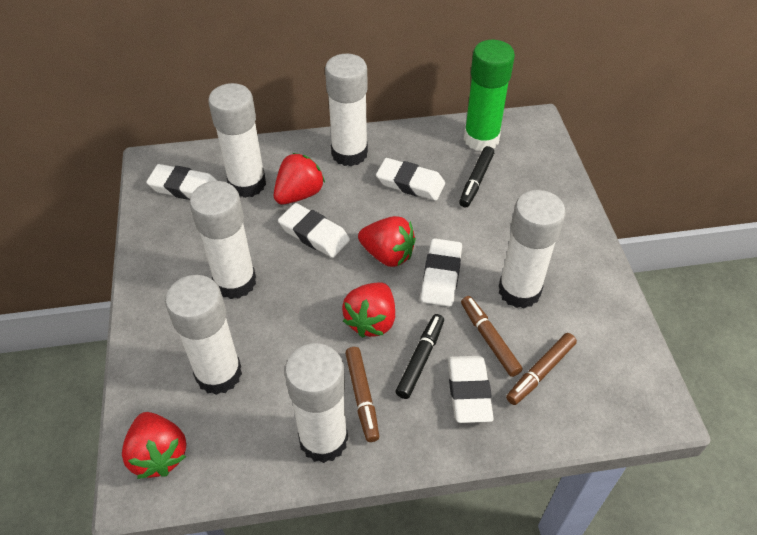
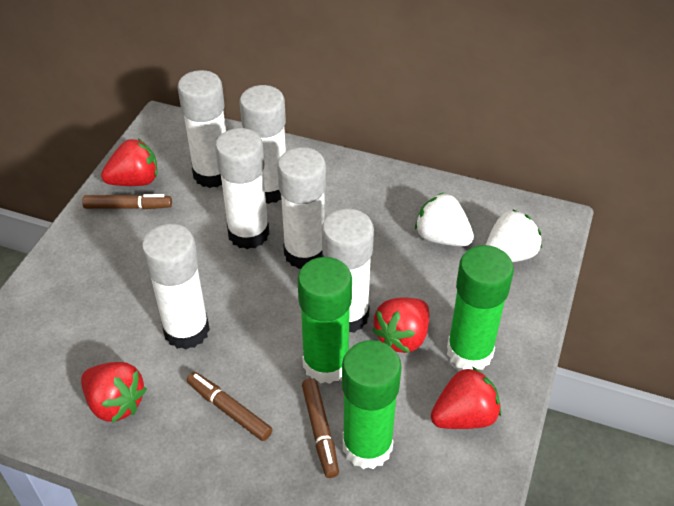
black marker: 2 -> 0
green glue stick: 1 -> 3
white eraser: 5 -> 0
white strawberry: 0 -> 2

